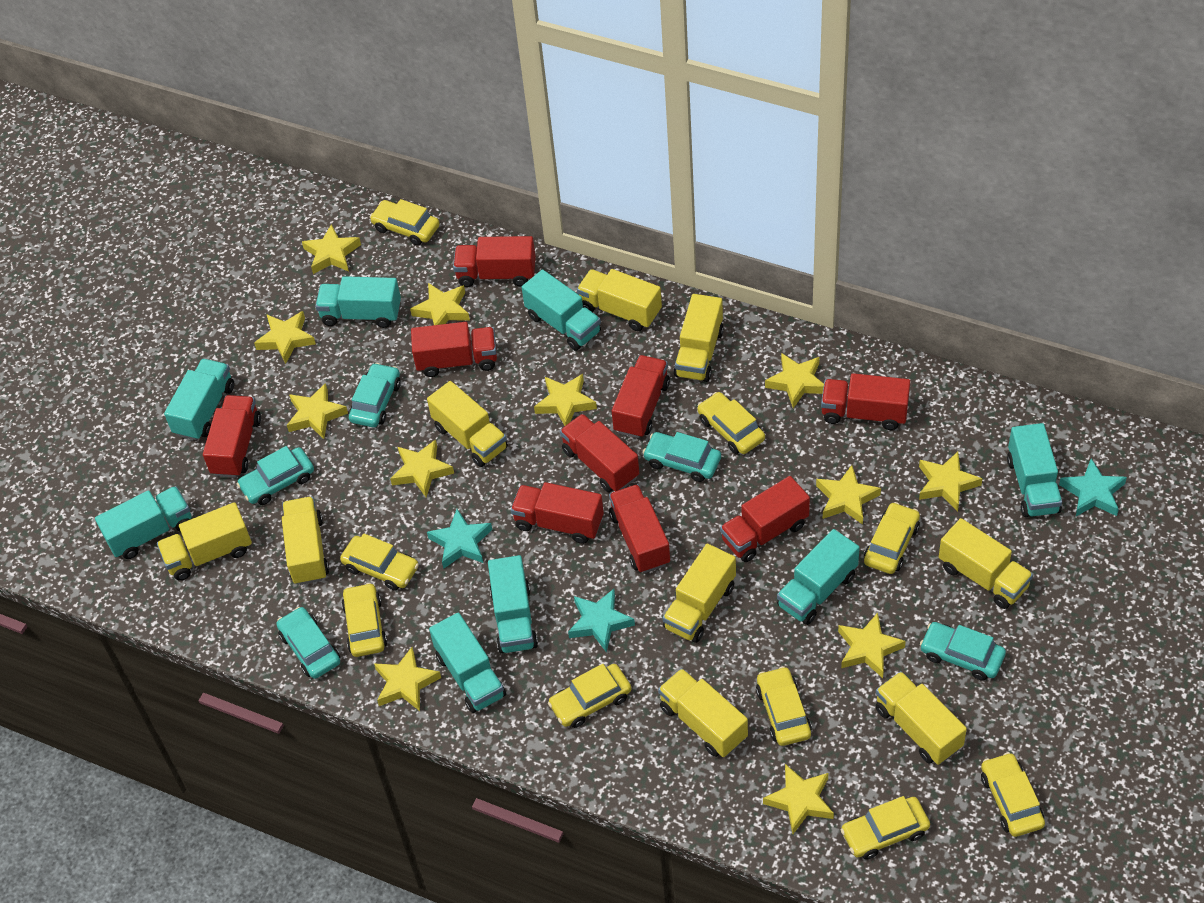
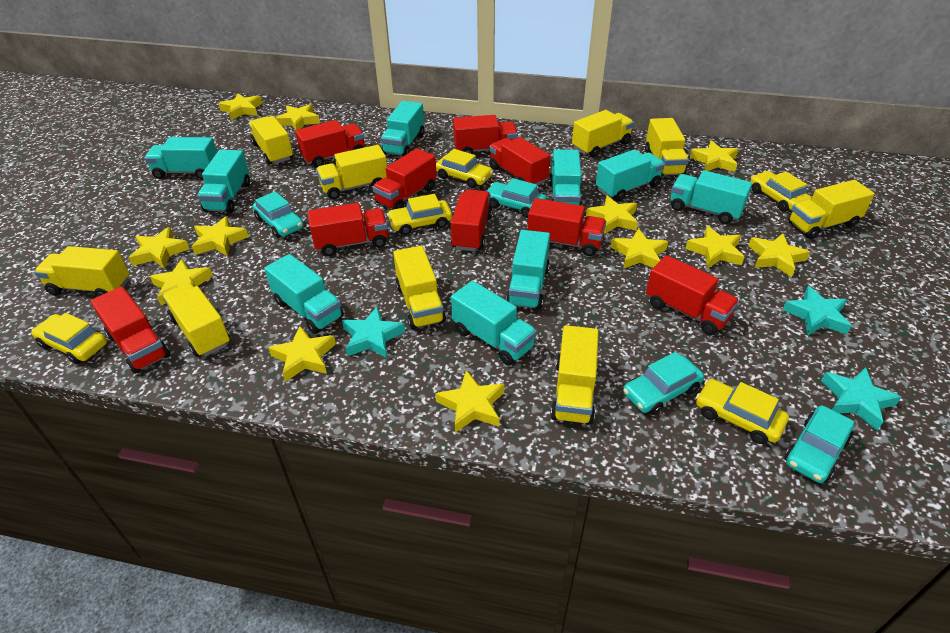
turquoise car: 5 -> 4
turquoise truck: 8 -> 9
yellow car: 9 -> 5

